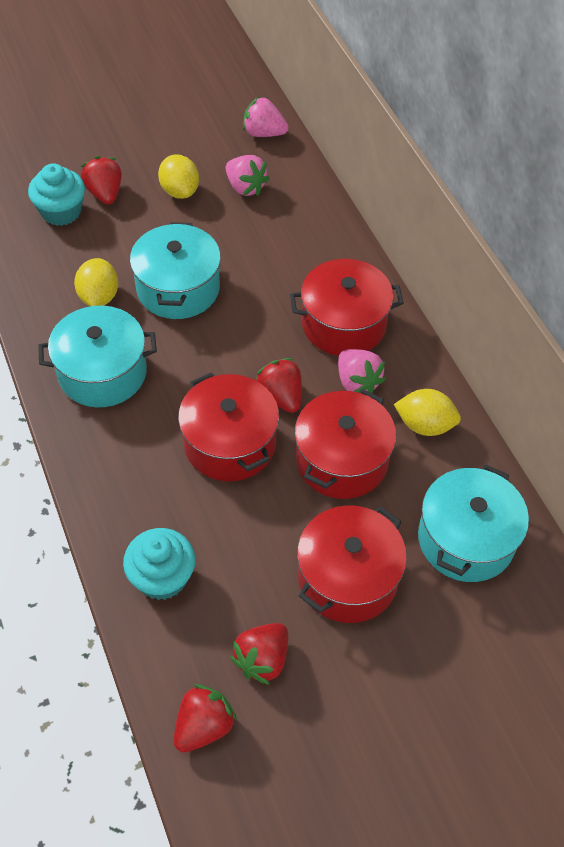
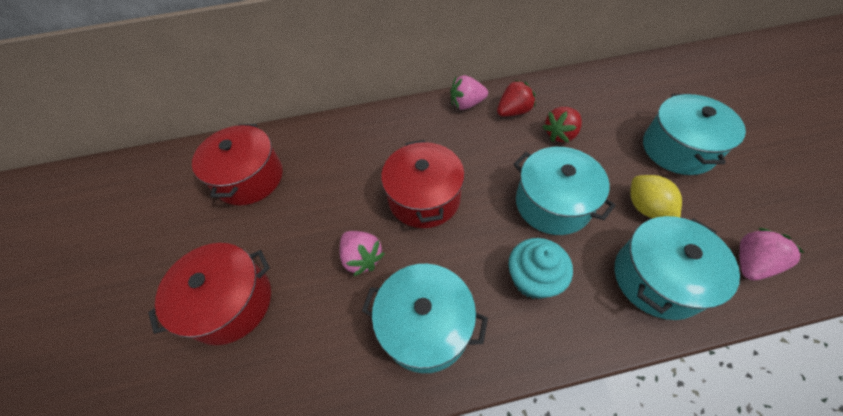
red pot: 4 -> 3
red strawberry: 4 -> 2
turquoise cupcake: 2 -> 1
turquoise pot: 3 -> 4
yellow lemon: 3 -> 1

